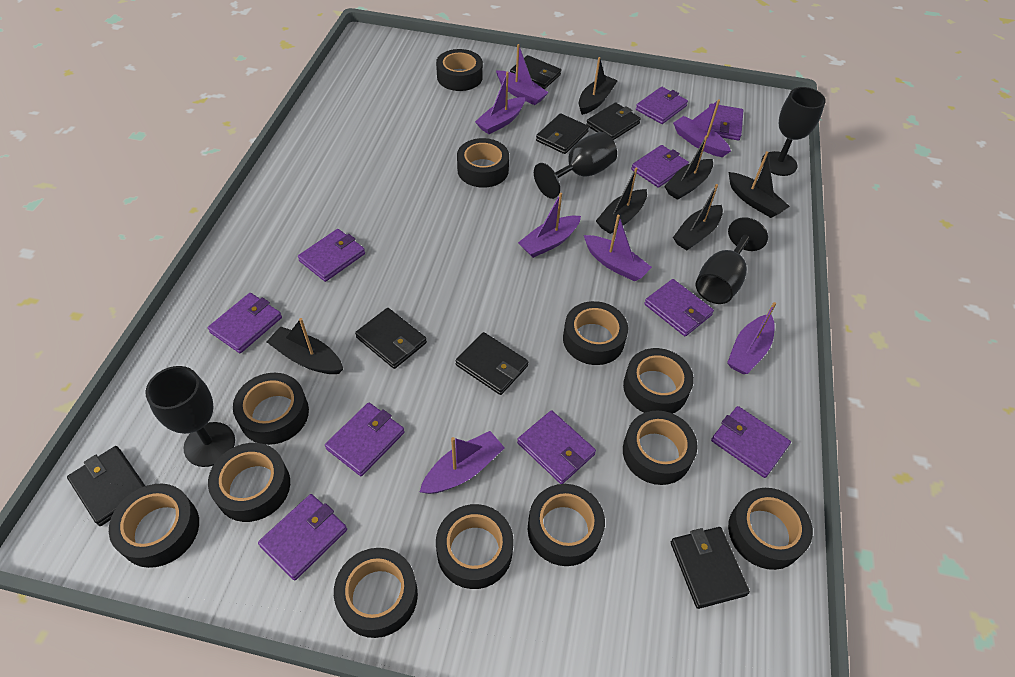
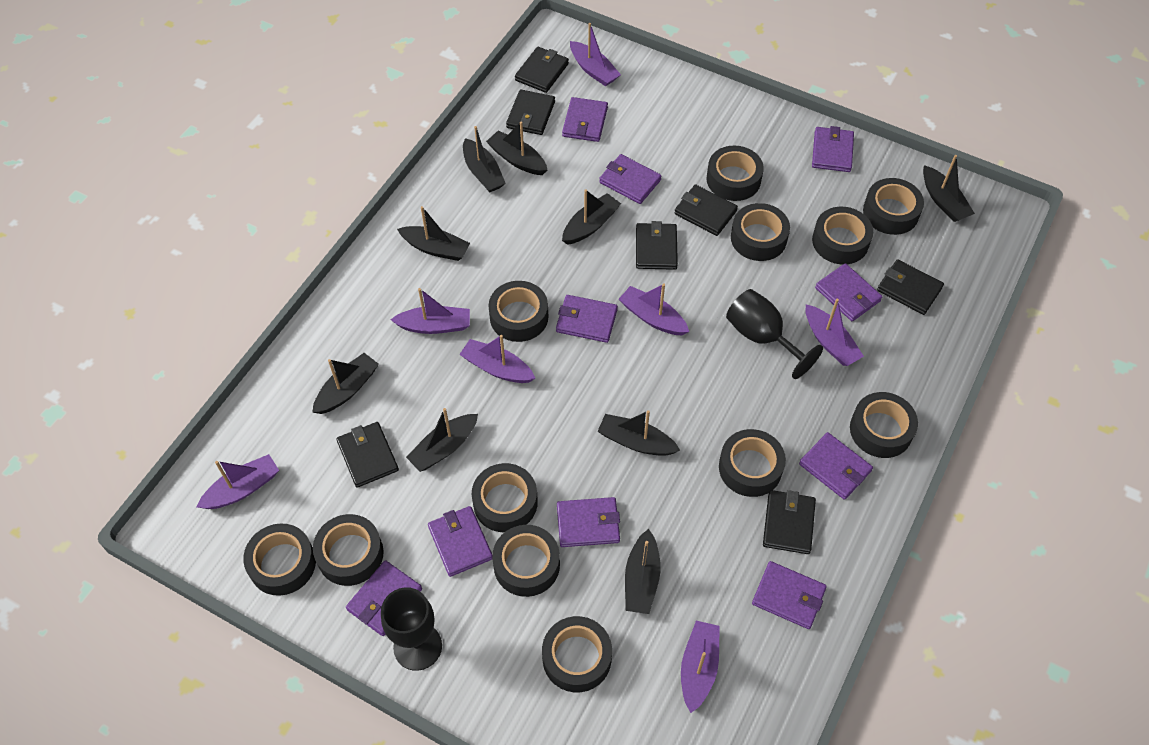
black boat: 6 -> 9
black goblet: 4 -> 2

